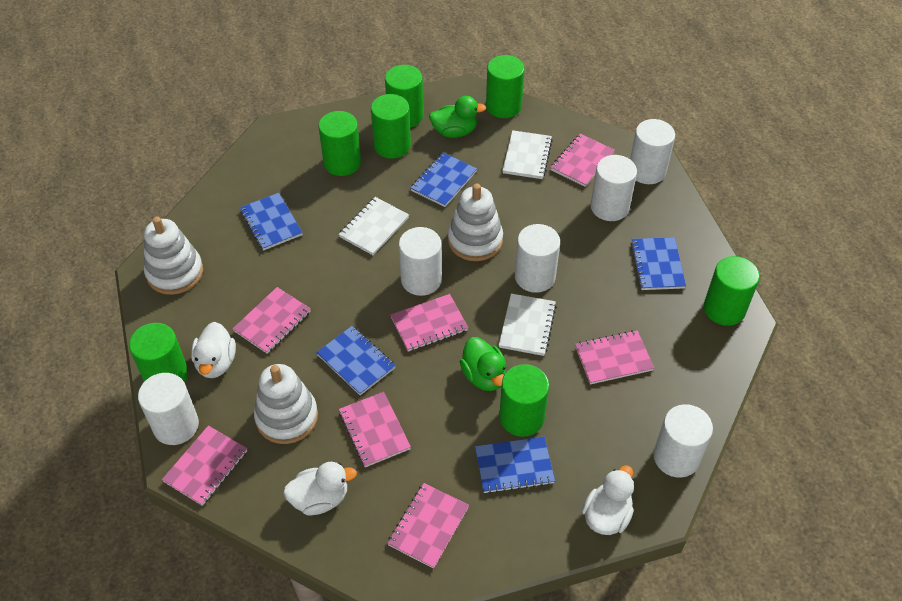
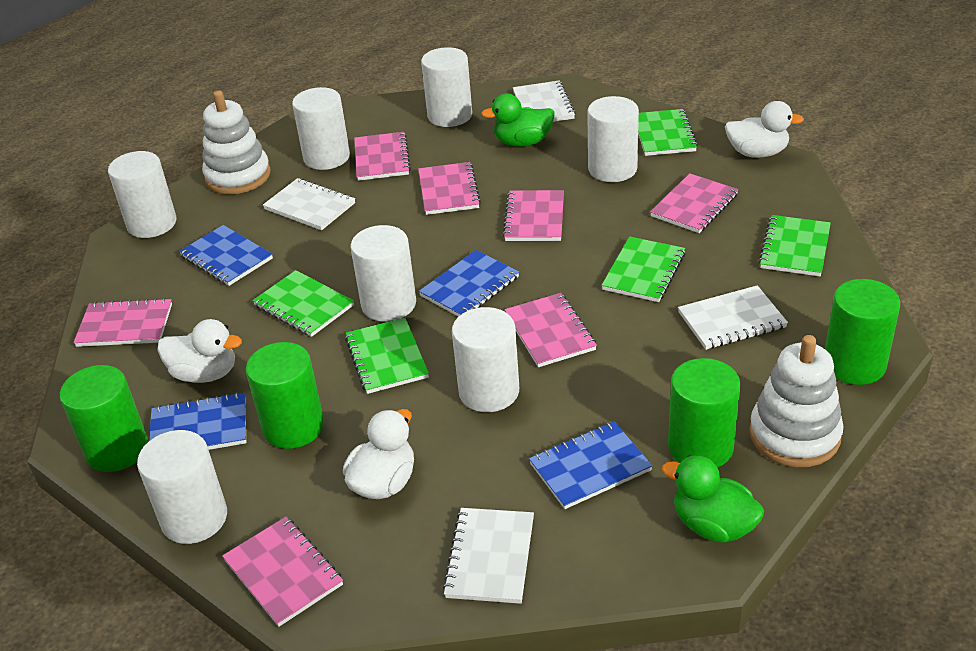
blue notebook: 5 -> 4
green cylinder: 7 -> 4
green notebook: 0 -> 5
white cylinder: 6 -> 7
white notebook: 3 -> 4
white stacking toy: 3 -> 2

